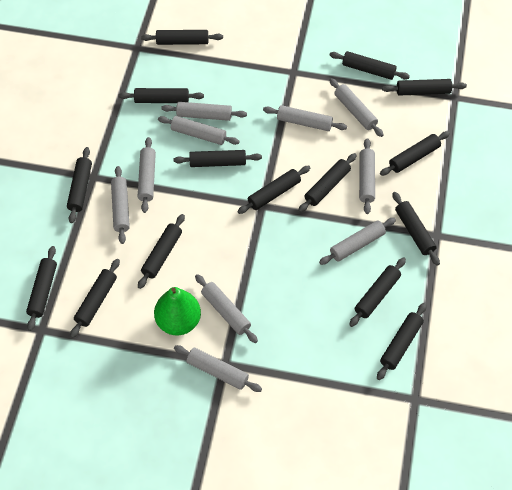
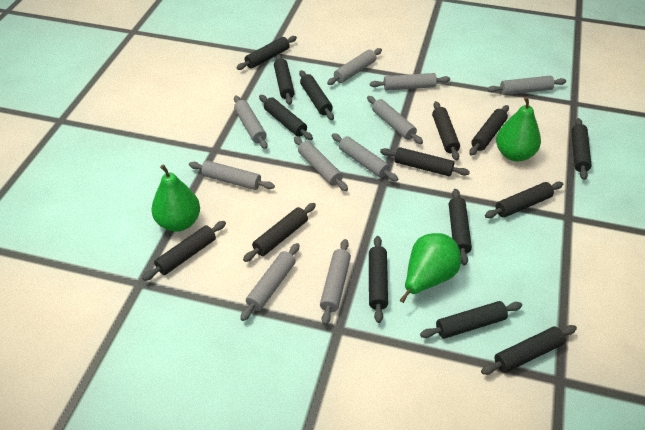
green pear: 1 -> 3

